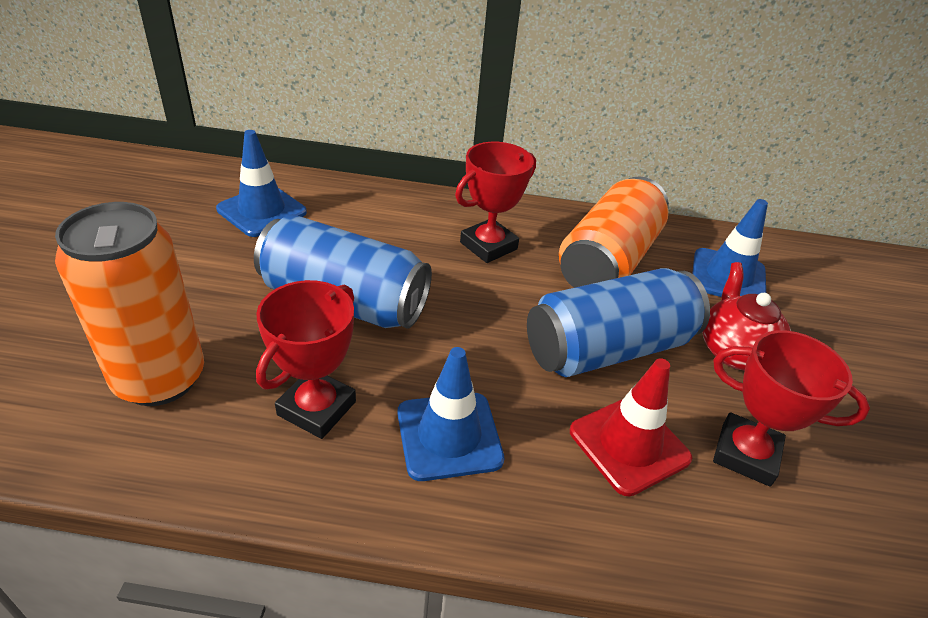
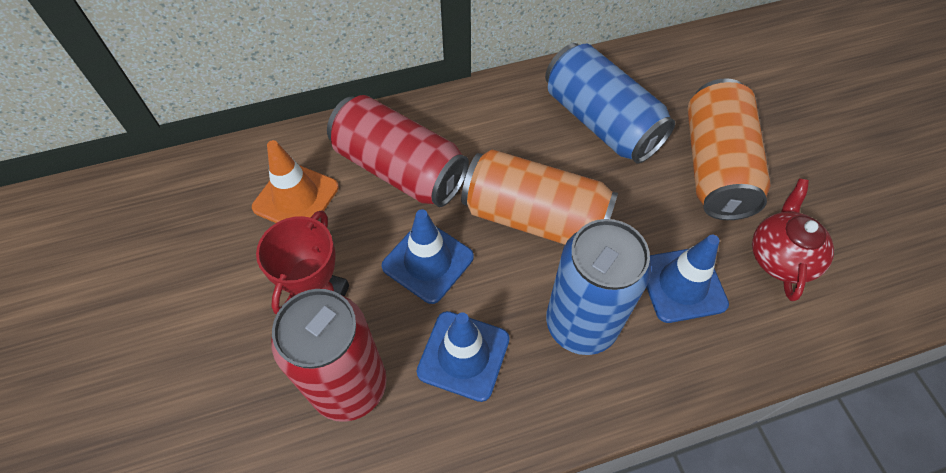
orange traffic cone: 0 -> 1
red can: 0 -> 2
red traffic cone: 1 -> 0
red trophy: 3 -> 1

